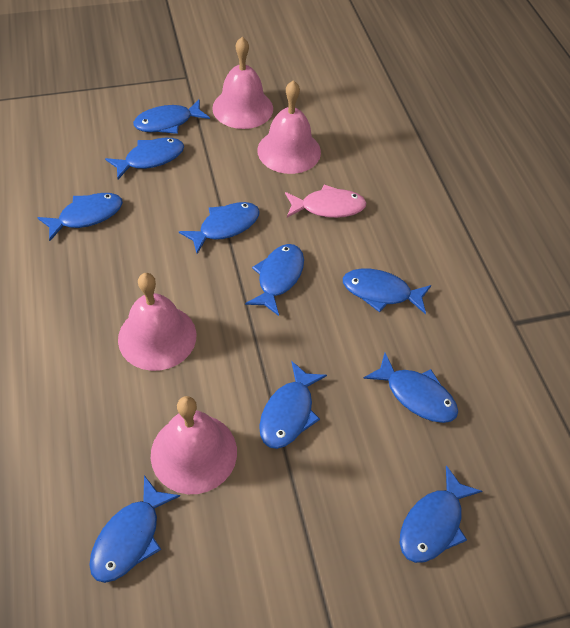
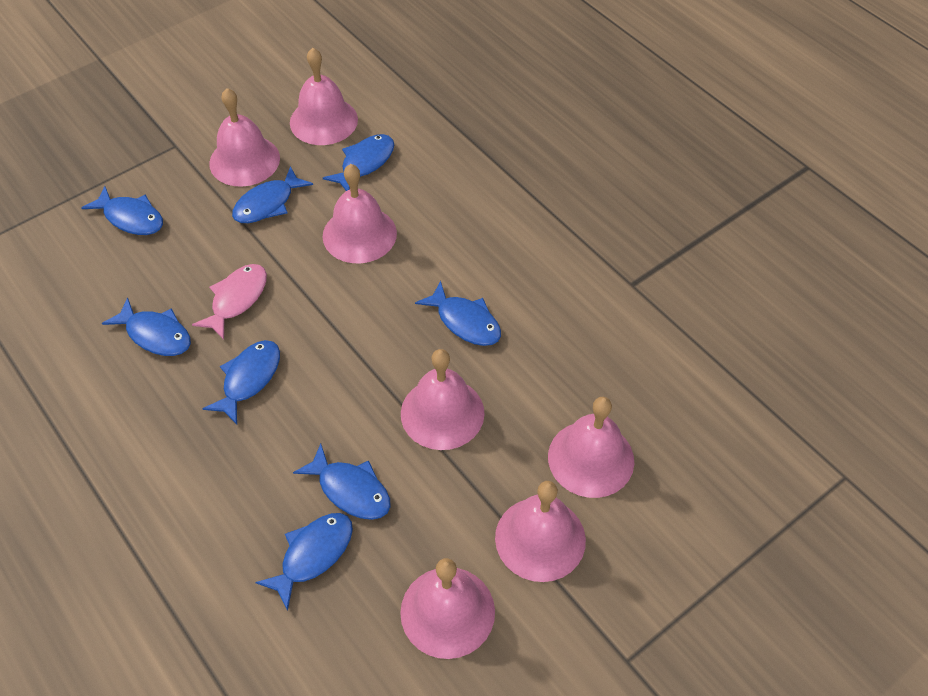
blue fish: 10 -> 8
pink bell: 4 -> 7

